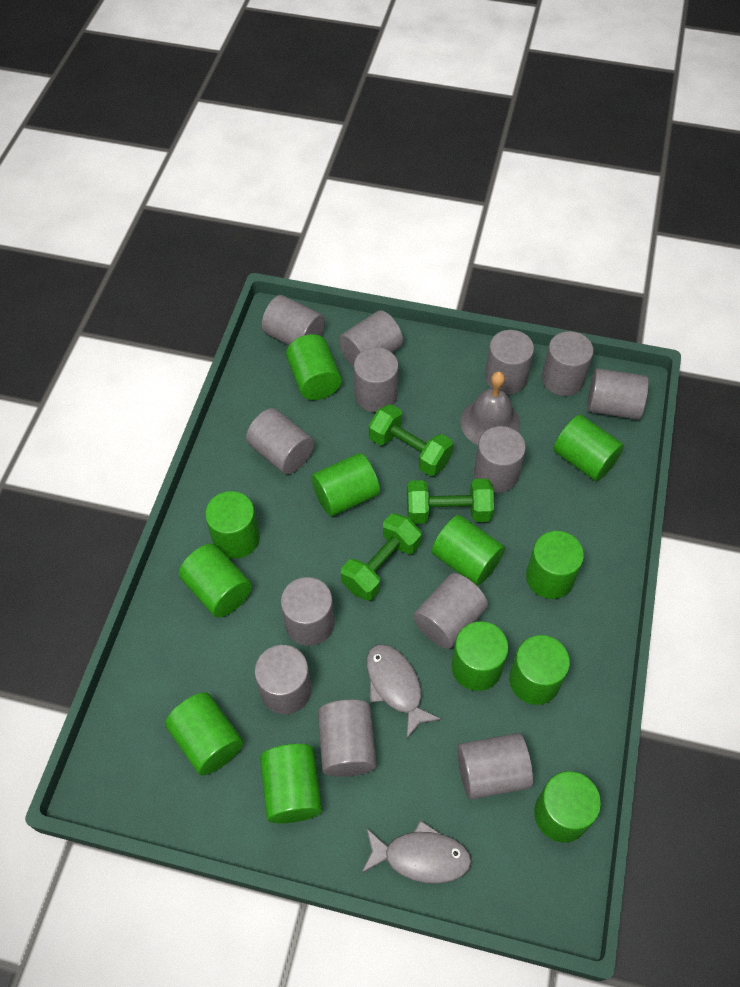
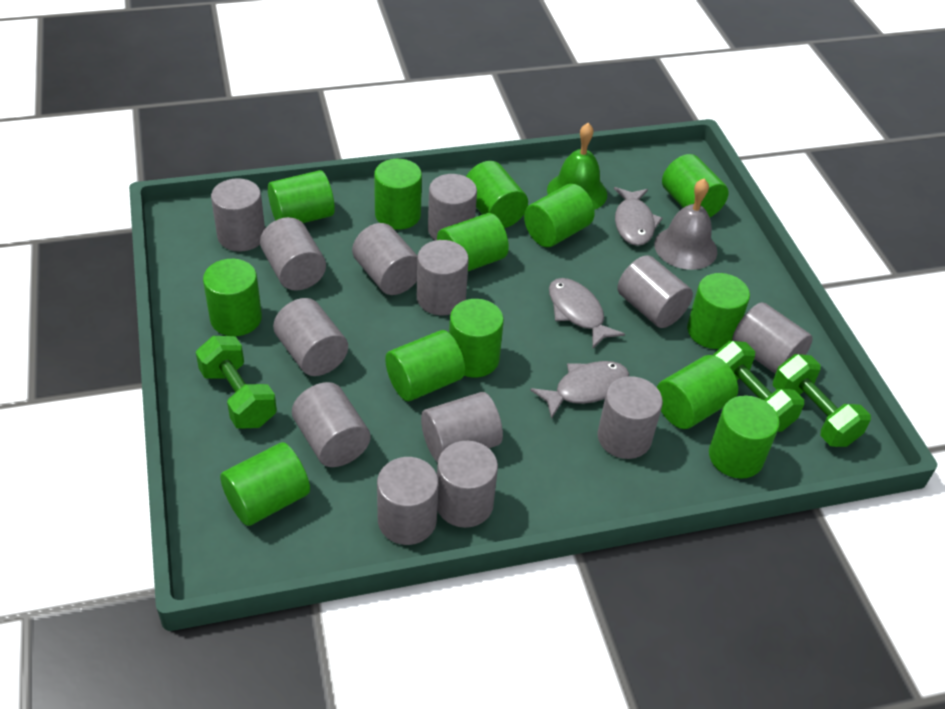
green bell: 0 -> 1
green cylinder: 12 -> 13
grey fish: 2 -> 3

